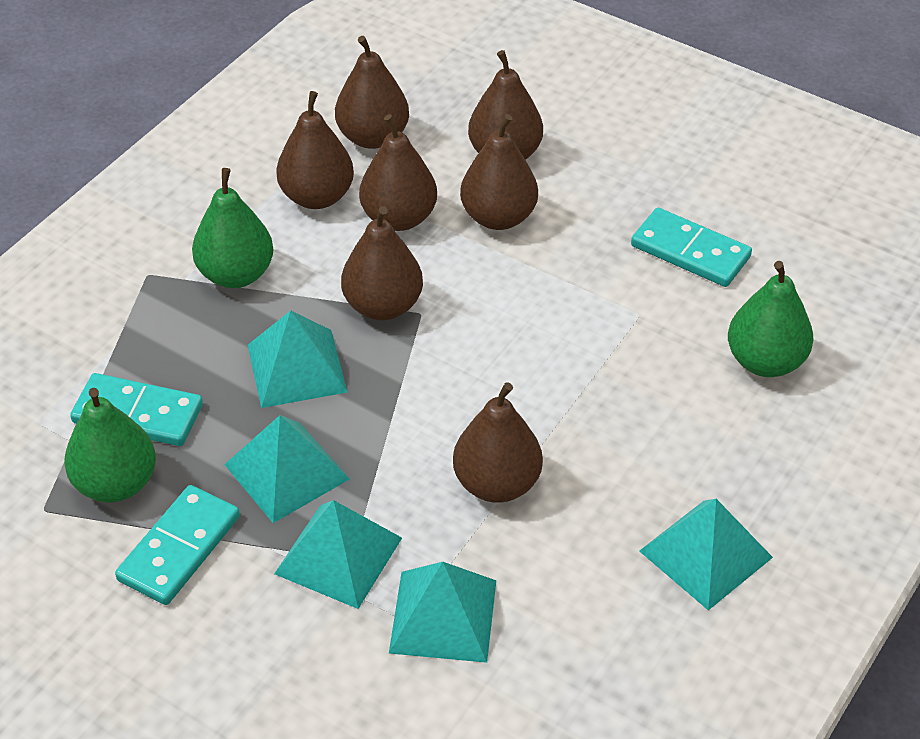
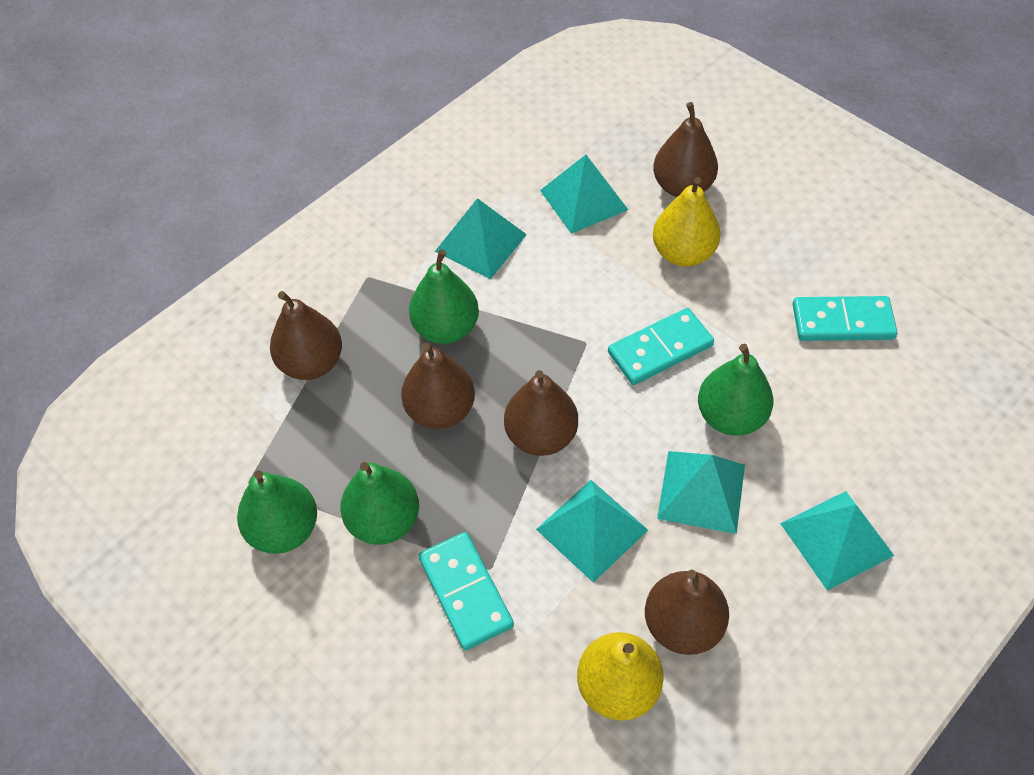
brown pear: 7 -> 5
green pear: 3 -> 4
yellow pear: 0 -> 2

